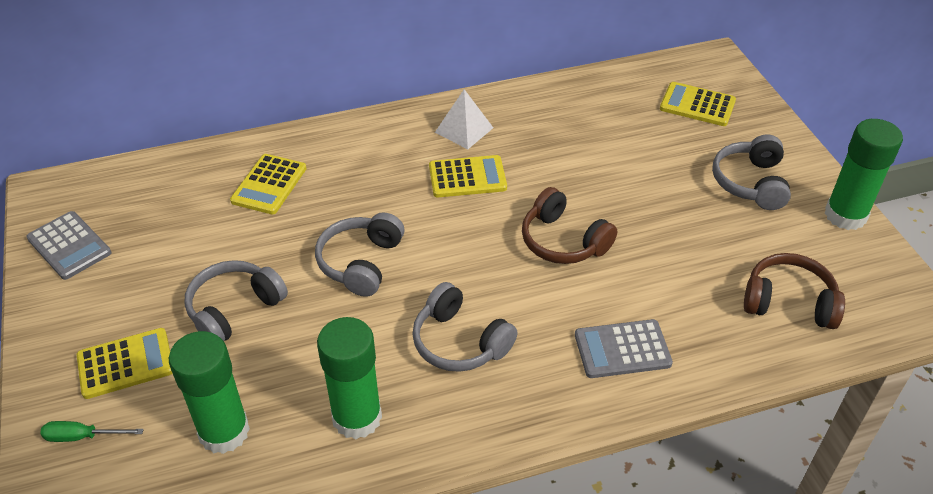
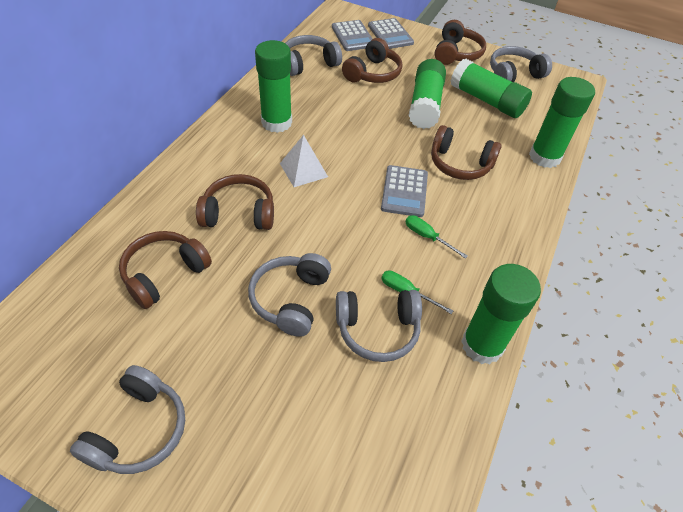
brown headphones: 2 -> 5
green glue stick: 3 -> 5
green screwdriver: 1 -> 2
grey calculator: 2 -> 3
grey headphones: 4 -> 5
yellow calculator: 4 -> 0

